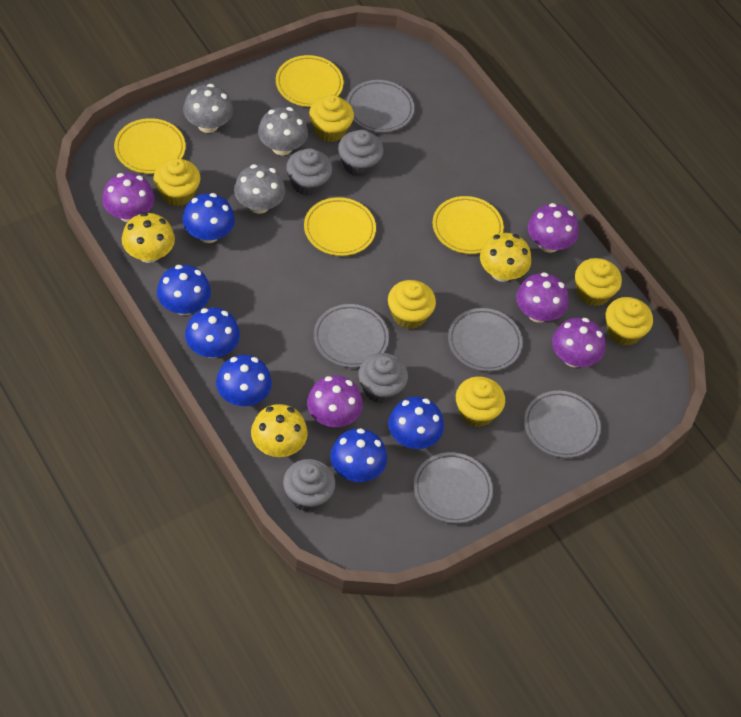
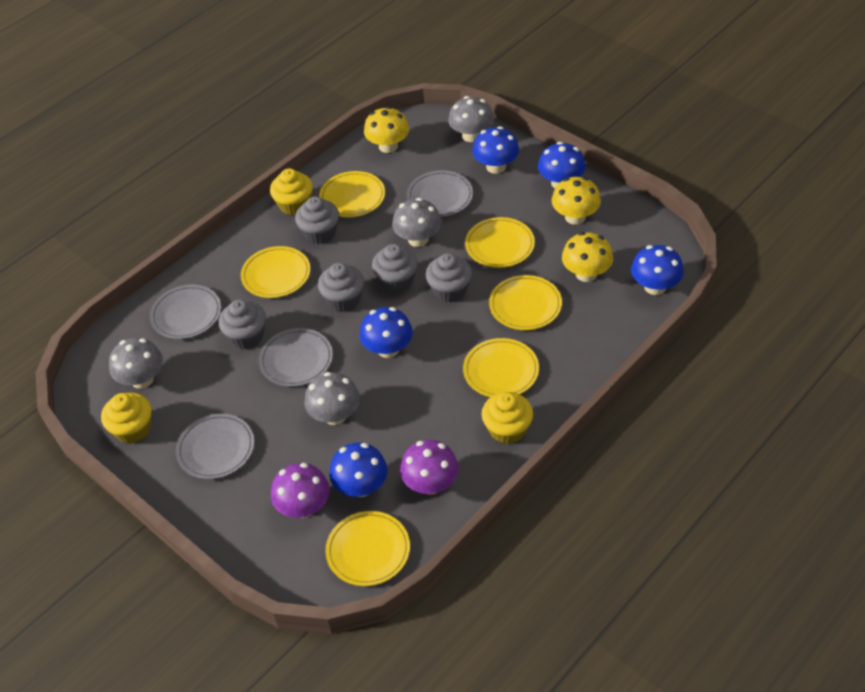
blue mushroom: 6 -> 5
grey cupcake: 4 -> 5
grey mushroom: 3 -> 4
grey plate: 5 -> 4
purple mushroom: 5 -> 2
yellow cupcake: 6 -> 3
yellow plate: 4 -> 6

